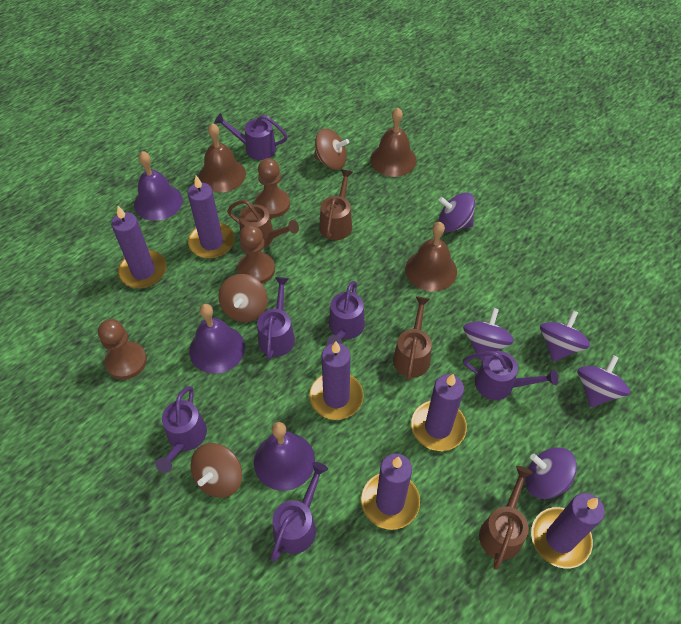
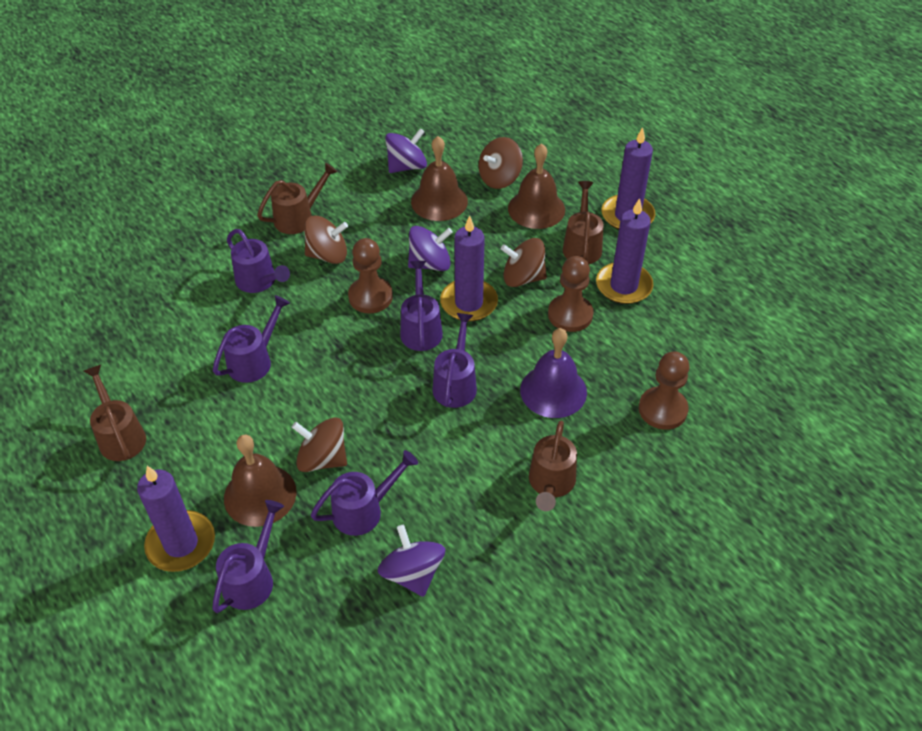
brown spinning top: 3 -> 4
purple bell: 3 -> 1
purple candle: 6 -> 4
purple spinning top: 5 -> 3

